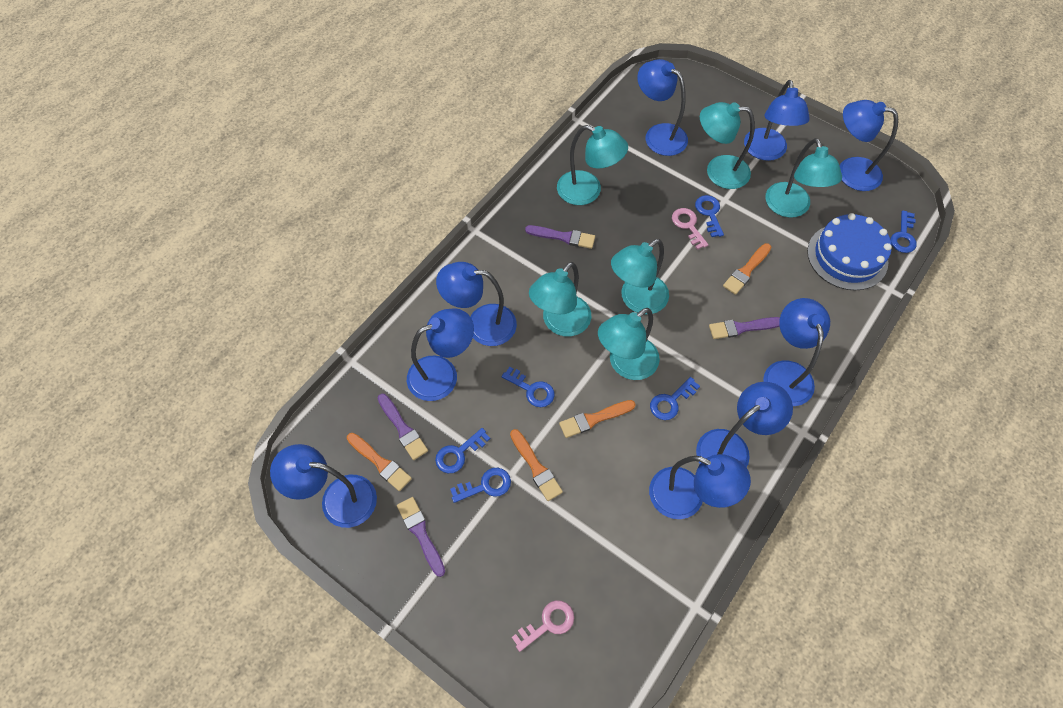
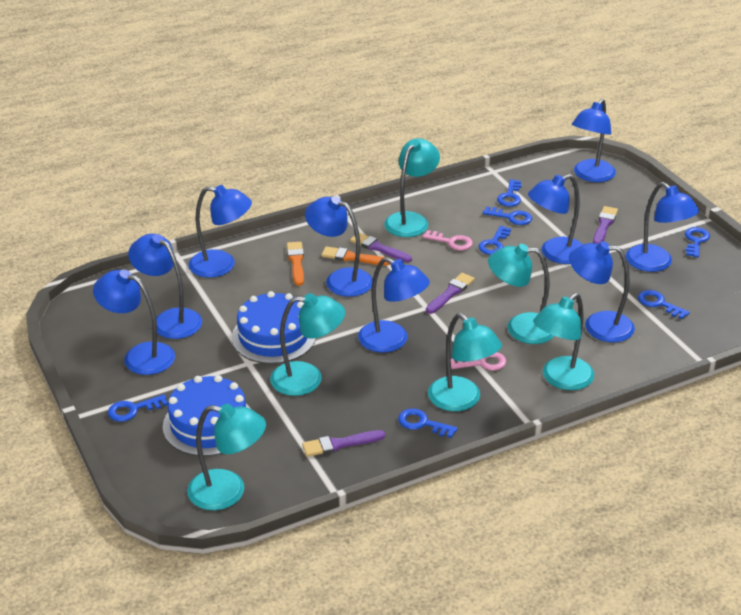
blue cake: 1 -> 2
blue key: 6 -> 7
orange brush: 4 -> 2

